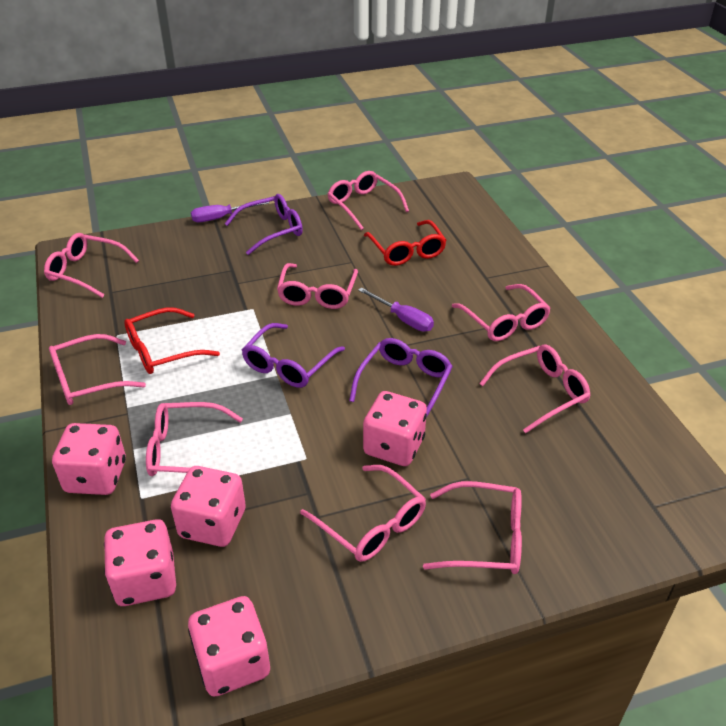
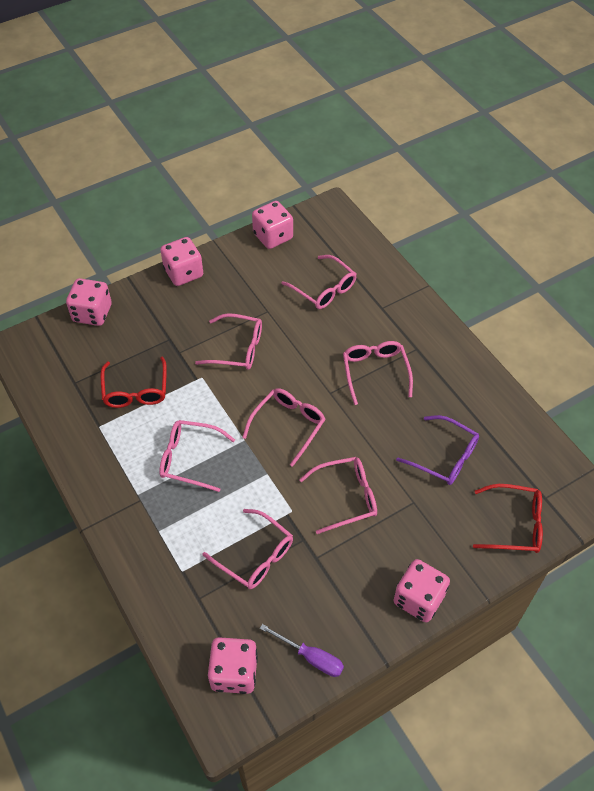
pink glasses: 9 -> 7
purple glasses: 3 -> 1
purple screwdriver: 2 -> 1

